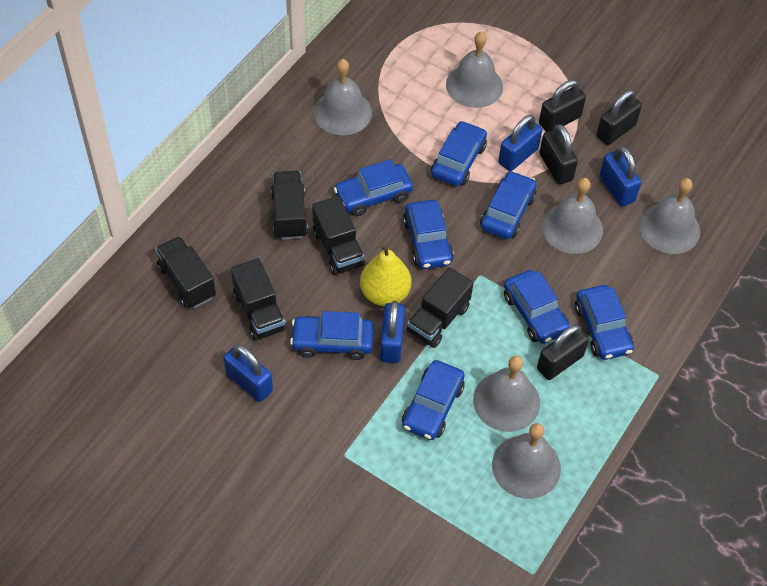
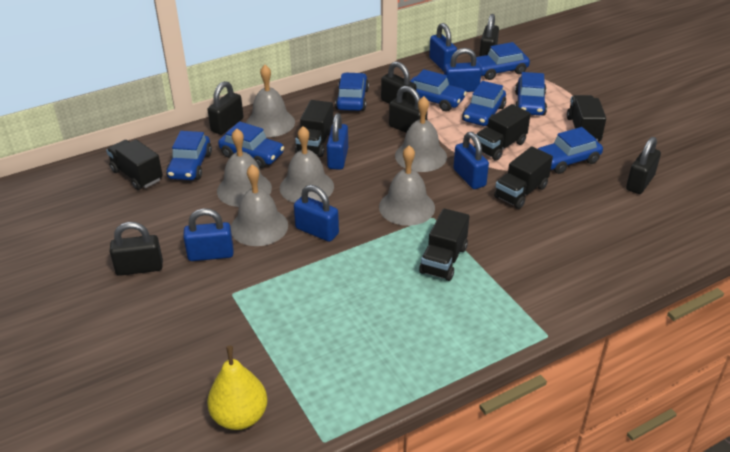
black padlock: 4 -> 6
black truck: 5 -> 6
blue padlock: 4 -> 6

